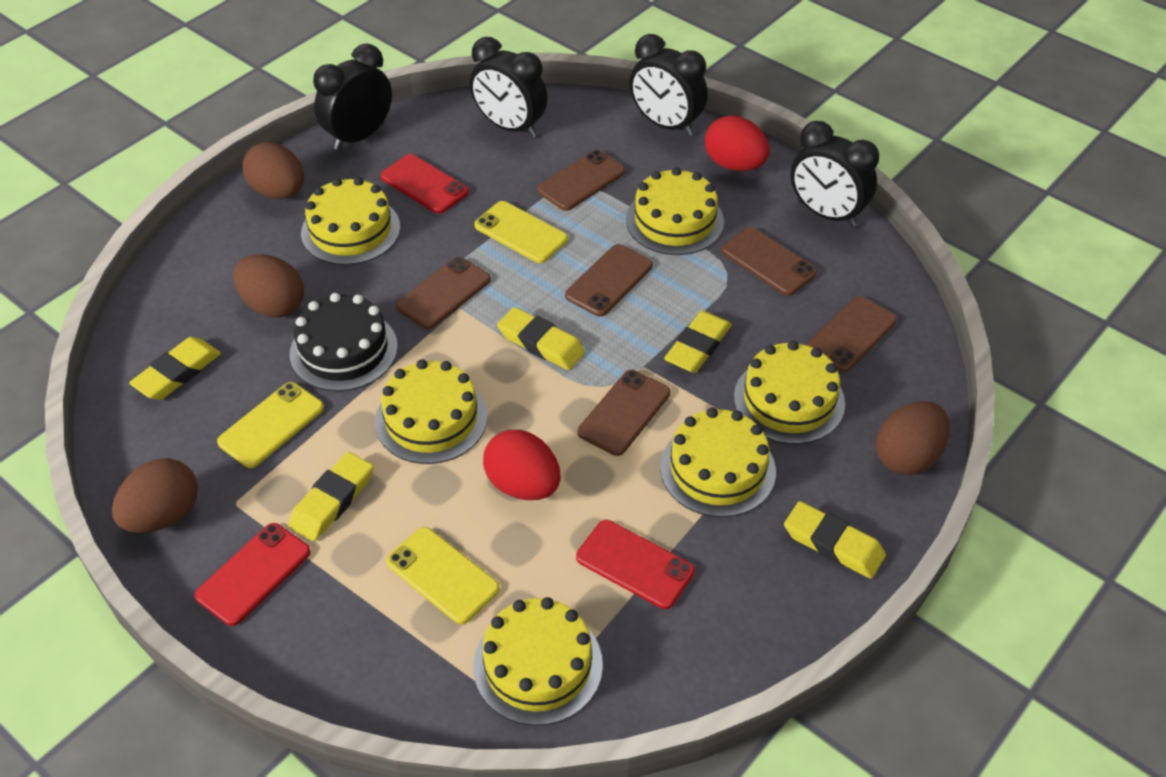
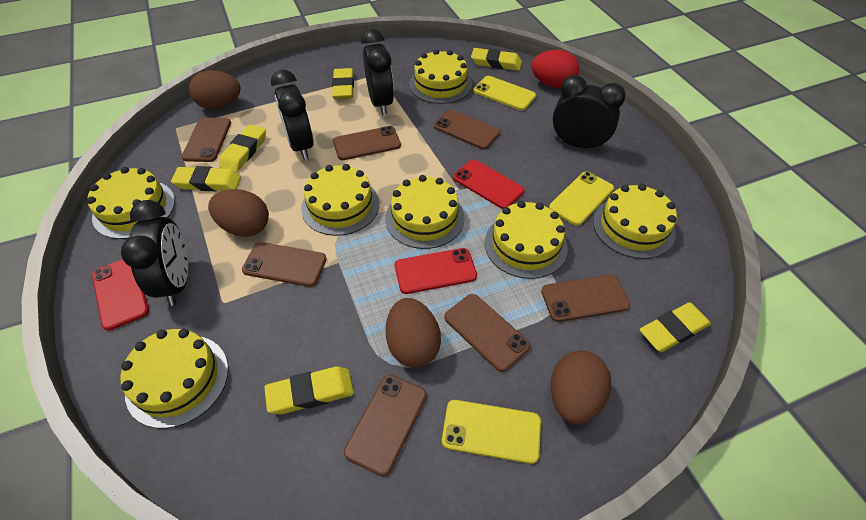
black cake: 1 -> 0
brown phone: 6 -> 7
red egg: 2 -> 1
yellow cake: 6 -> 7
yellow eraser: 5 -> 6

